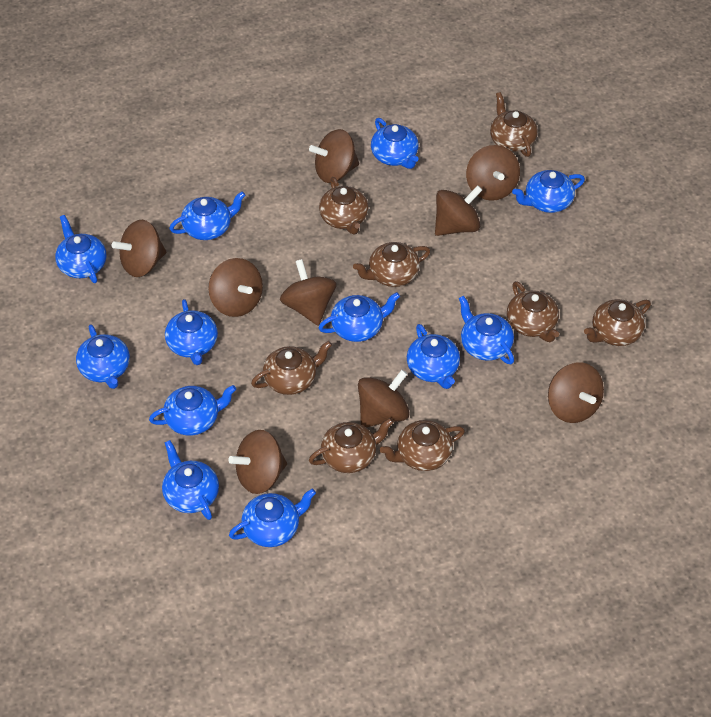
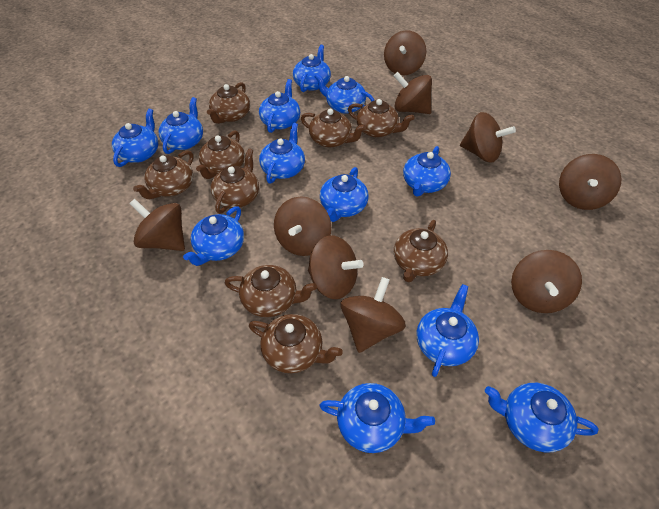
brown teapot: 8 -> 9

